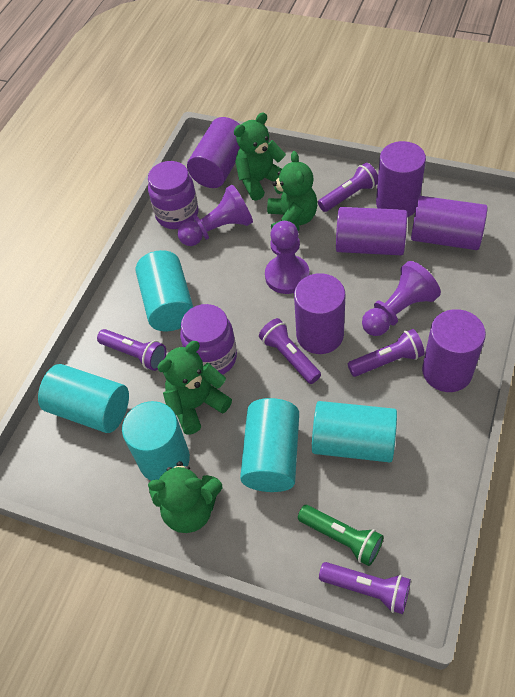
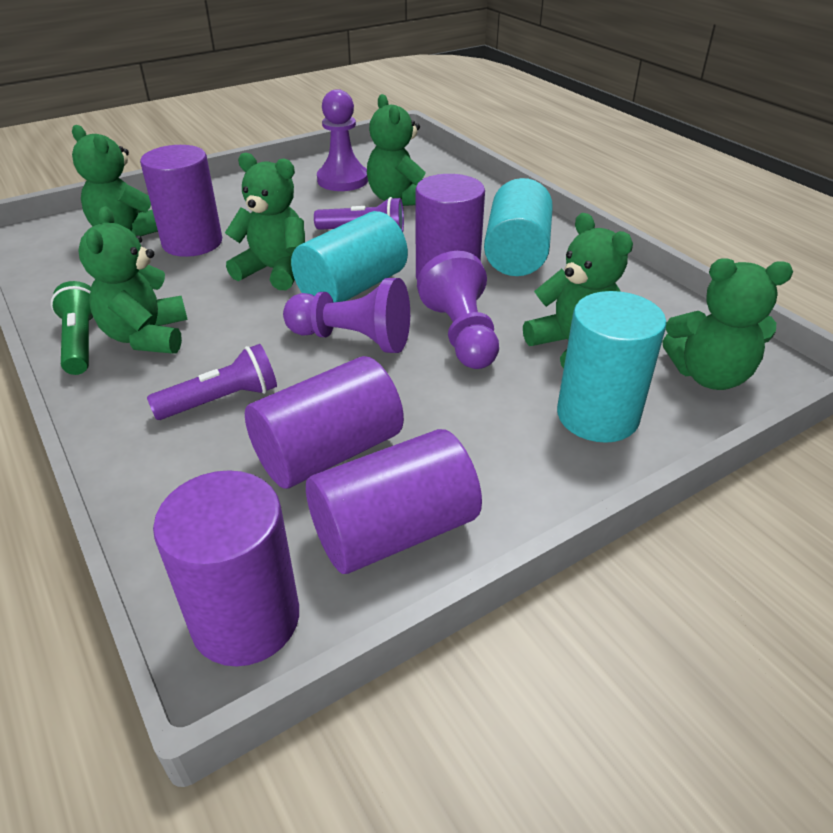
green teddy bear: 4 -> 6
purple cylinder: 6 -> 5
purple flashlight: 5 -> 2
purple jar: 2 -> 0
turquoise cylinder: 5 -> 3

